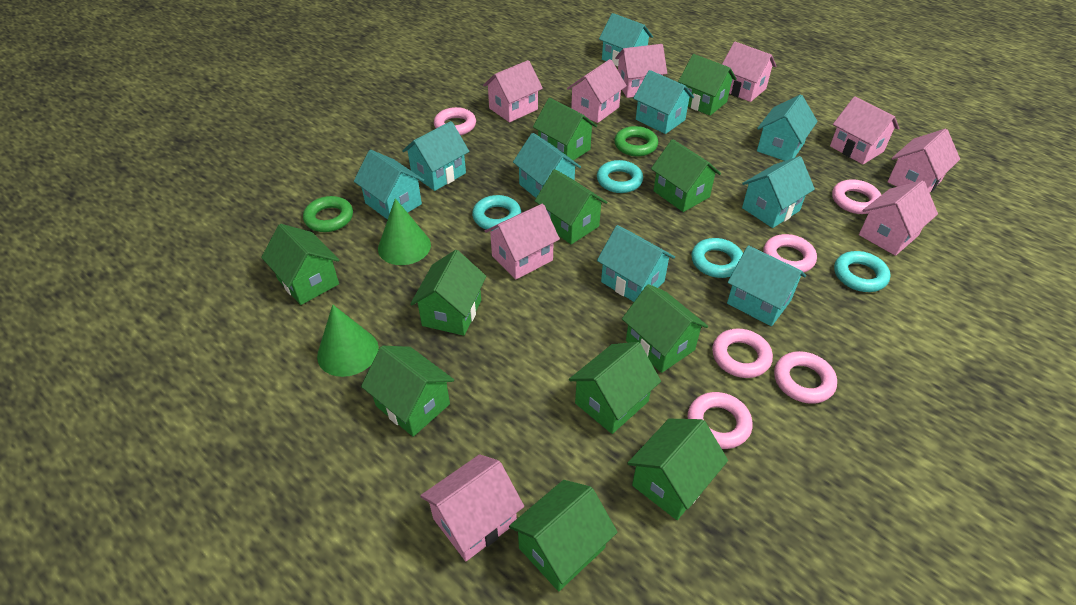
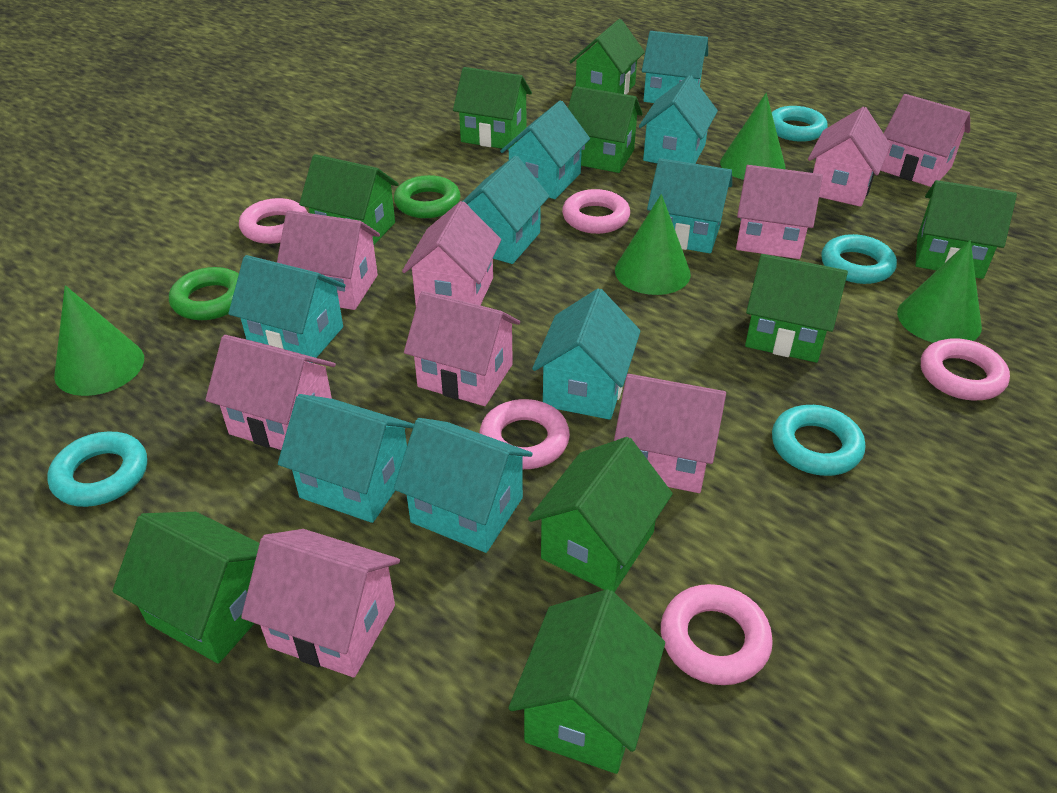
green cone: 2 -> 4
green house: 11 -> 9
pink ring: 6 -> 5

